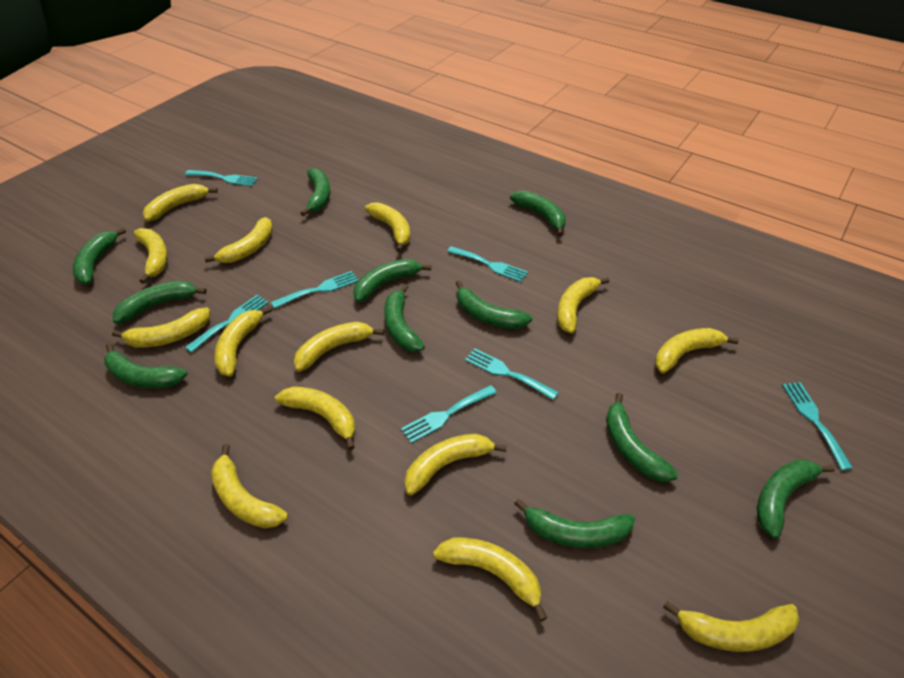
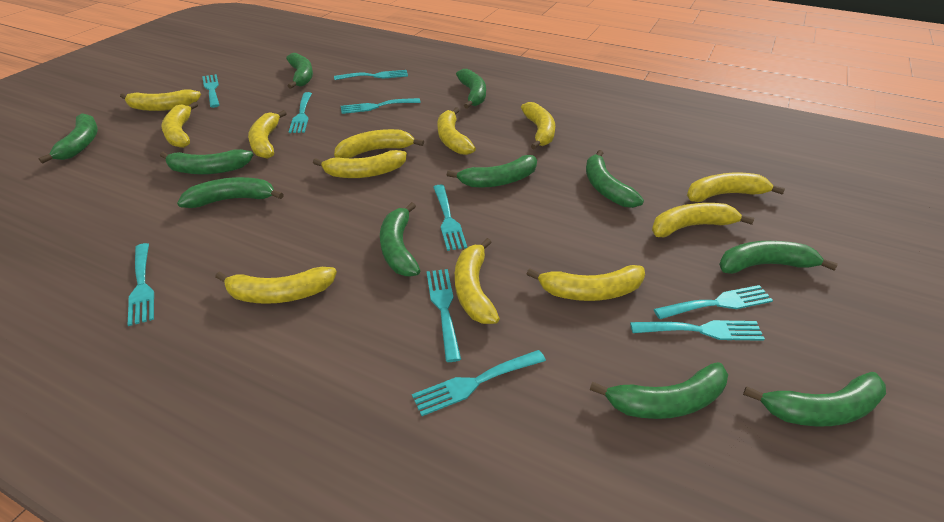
turquoise fork: 7 -> 10
yellow banana: 14 -> 12

